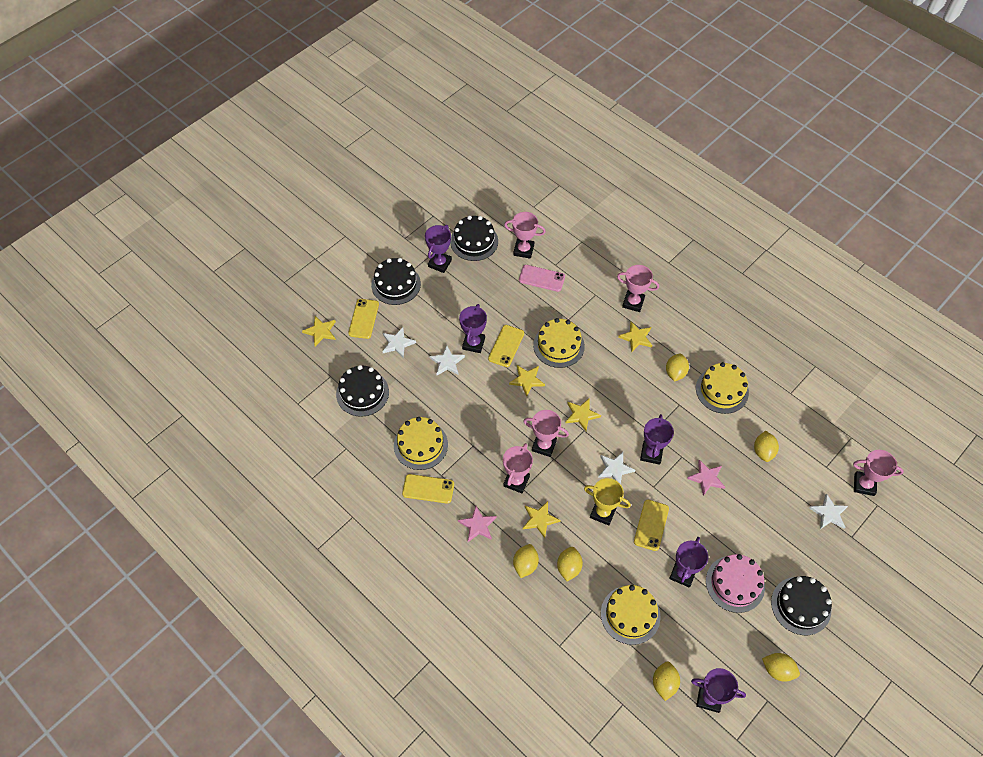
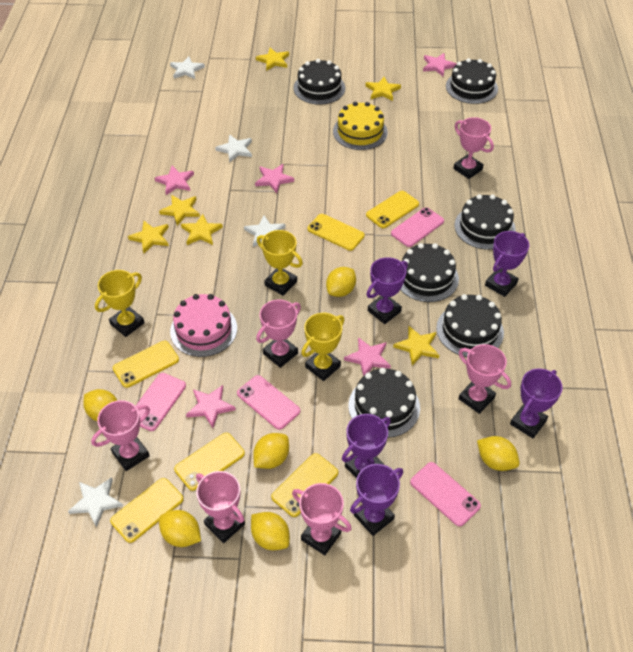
black cake: 4 -> 6
pink phone: 1 -> 4
pink star: 2 -> 5
pink trophy: 5 -> 6
yellow cake: 4 -> 1
yellow phone: 4 -> 6
yellow star: 5 -> 6
yellow trophy: 1 -> 3

